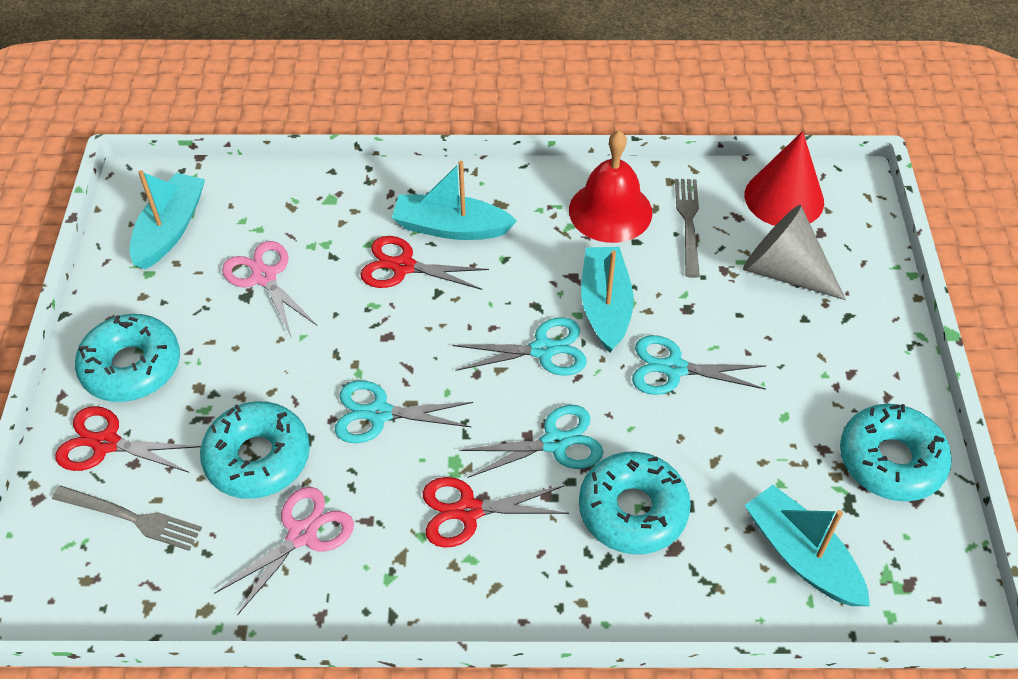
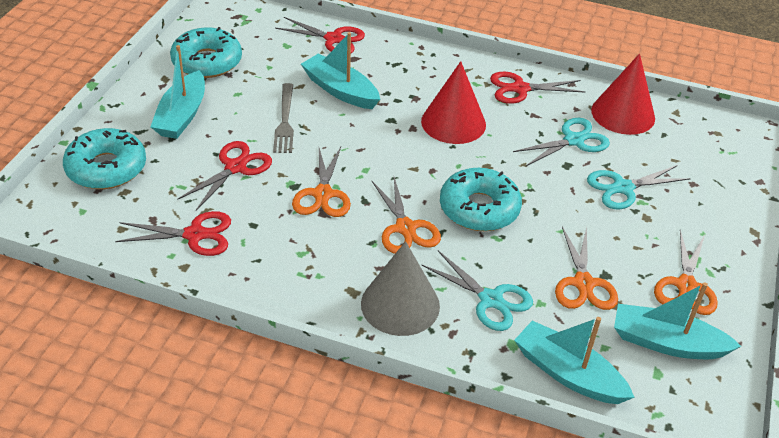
grey fork: 2 -> 1
orange scissors: 0 -> 4
pink scissors: 2 -> 0
red bell: 1 -> 0
red cone: 1 -> 2
red scissors: 3 -> 4
turquoise donut: 4 -> 3
turquoise scissors: 4 -> 3

